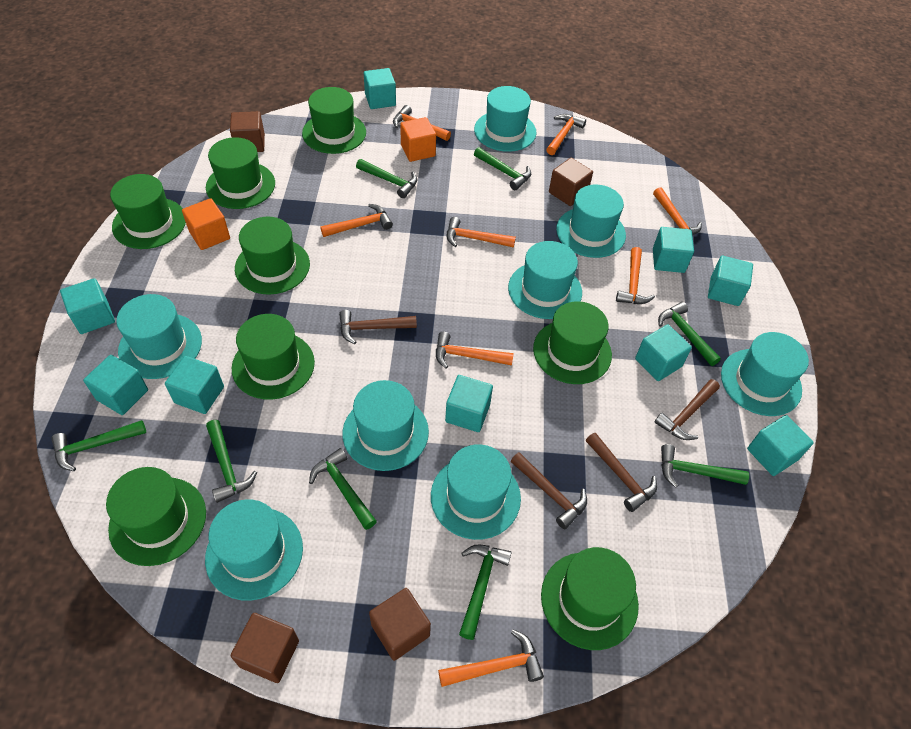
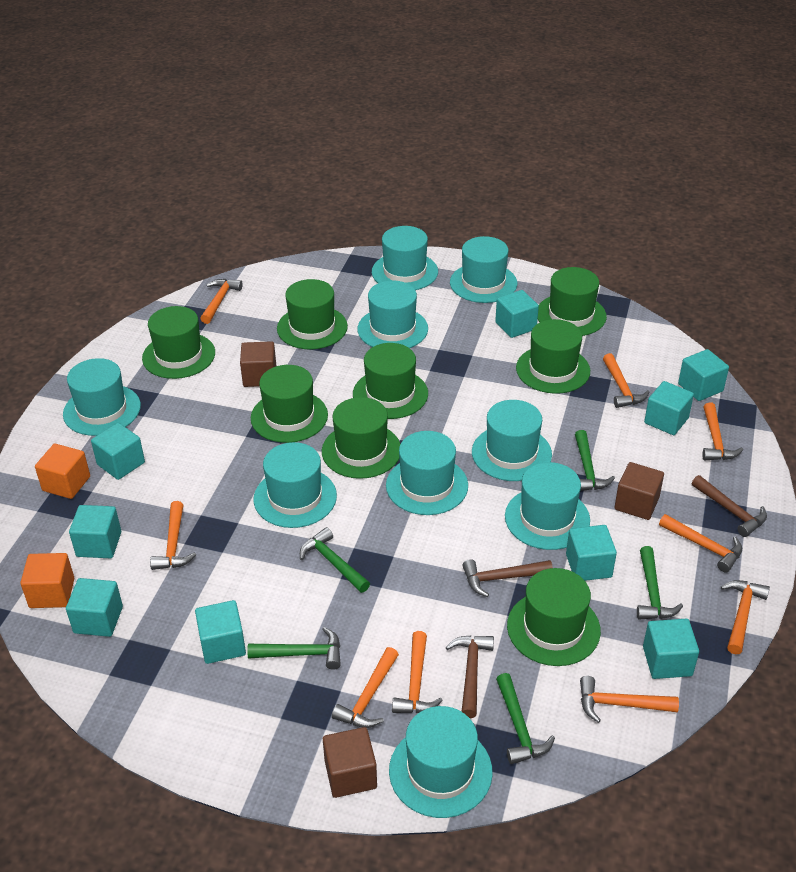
brown cube: 4 -> 3
brown hammer: 4 -> 3
green hammer: 8 -> 5
orange hammer: 8 -> 9
turquoise hat: 8 -> 9

